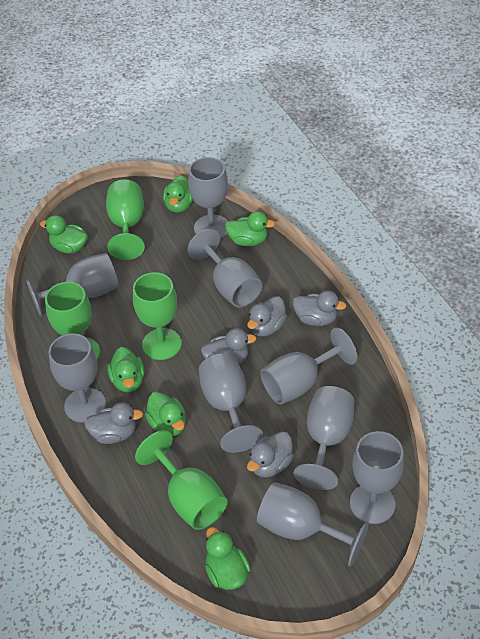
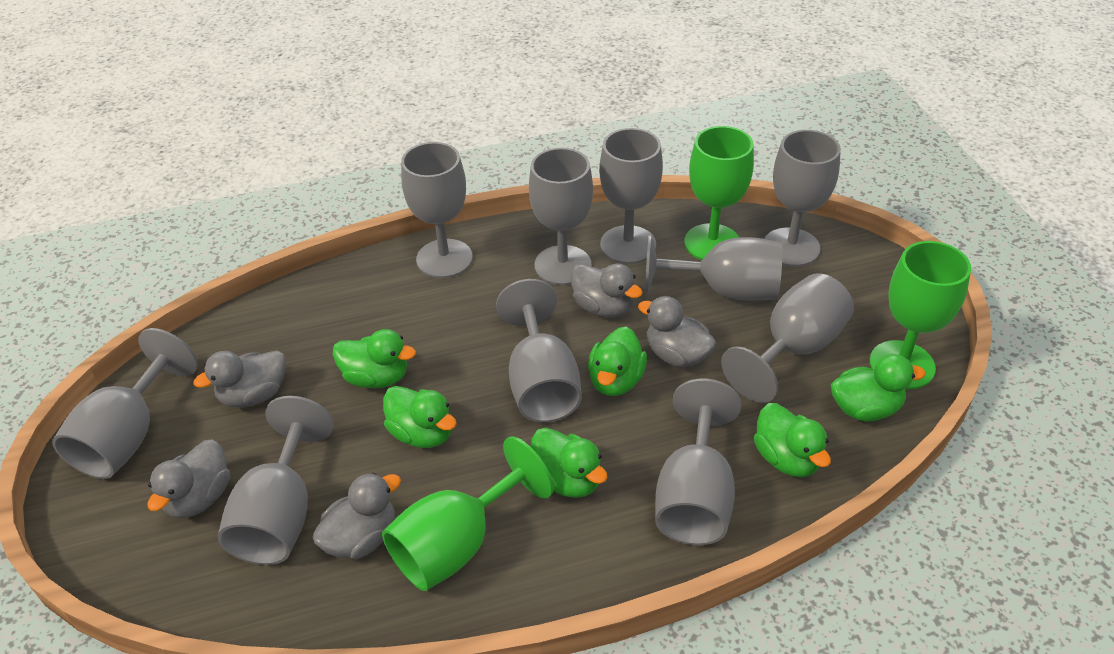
green goblet: 4 -> 3
grey goblet: 9 -> 10

